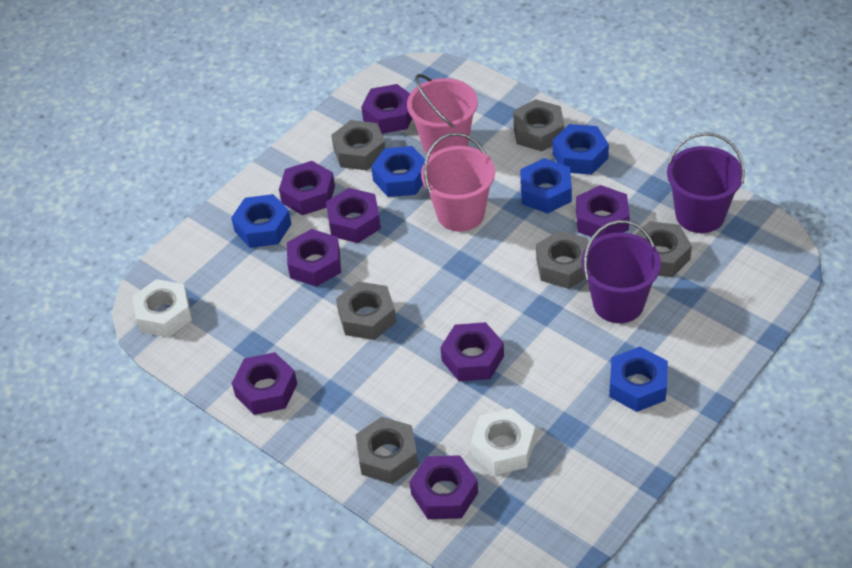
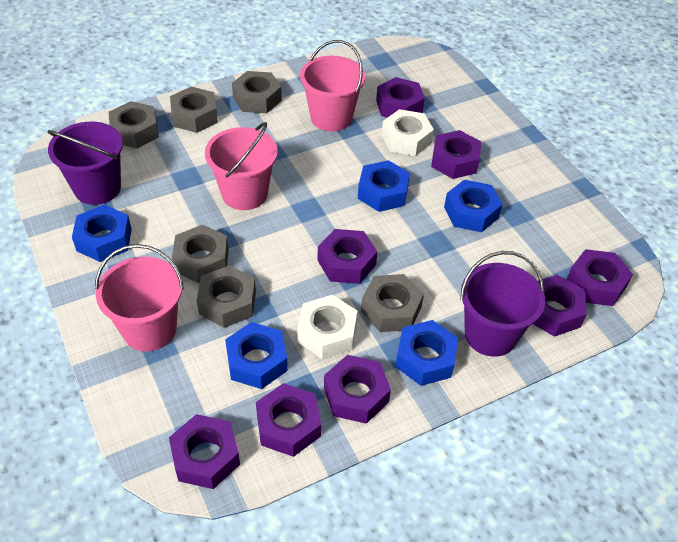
pink bucket: 2 -> 3

